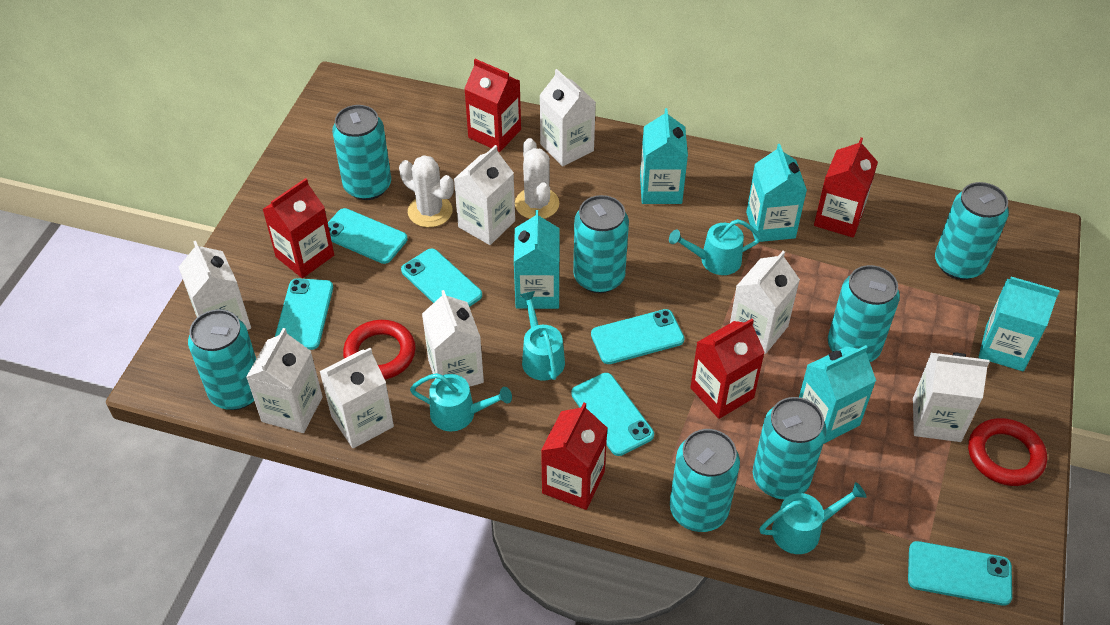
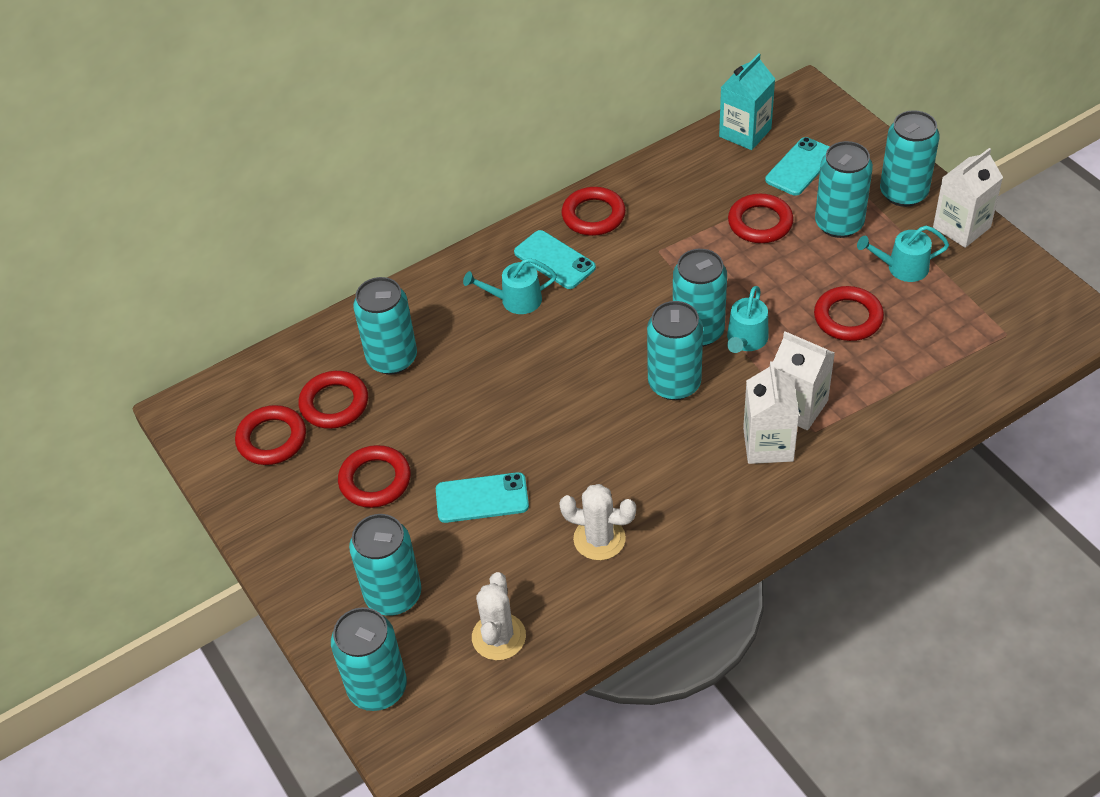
red carton: 5 -> 0
red ring: 2 -> 6
turquoise carton: 5 -> 1
turquoise phone: 6 -> 3
turquoise watering can: 4 -> 3
white carton: 8 -> 3

